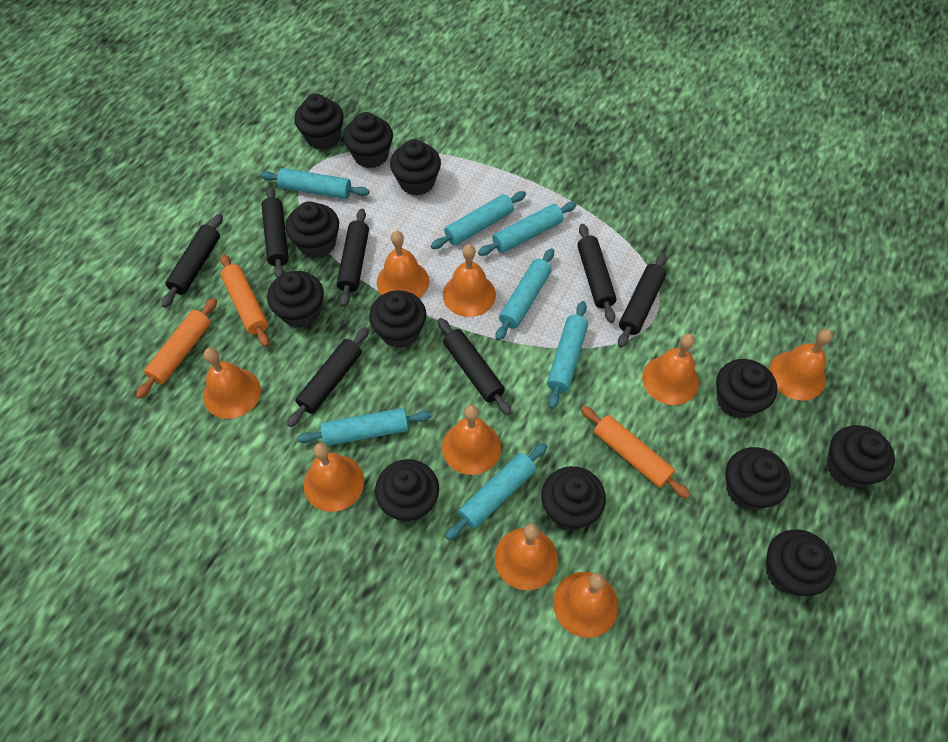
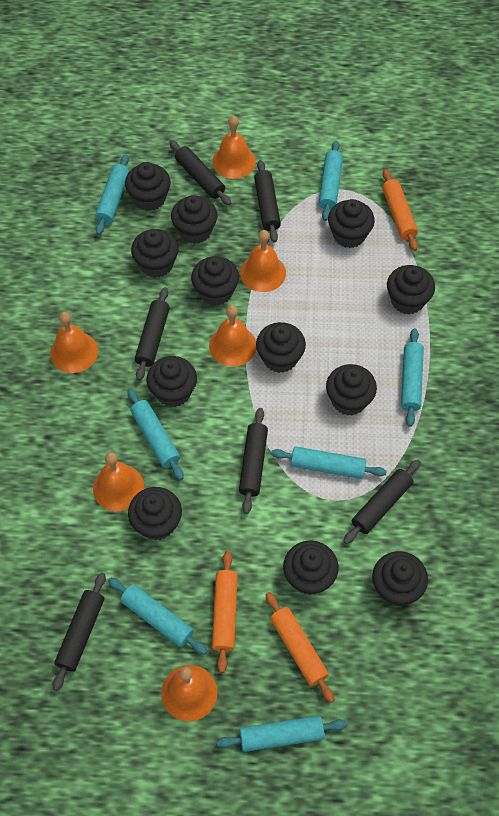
black rolling pin: 7 -> 6
orange bell: 9 -> 6

